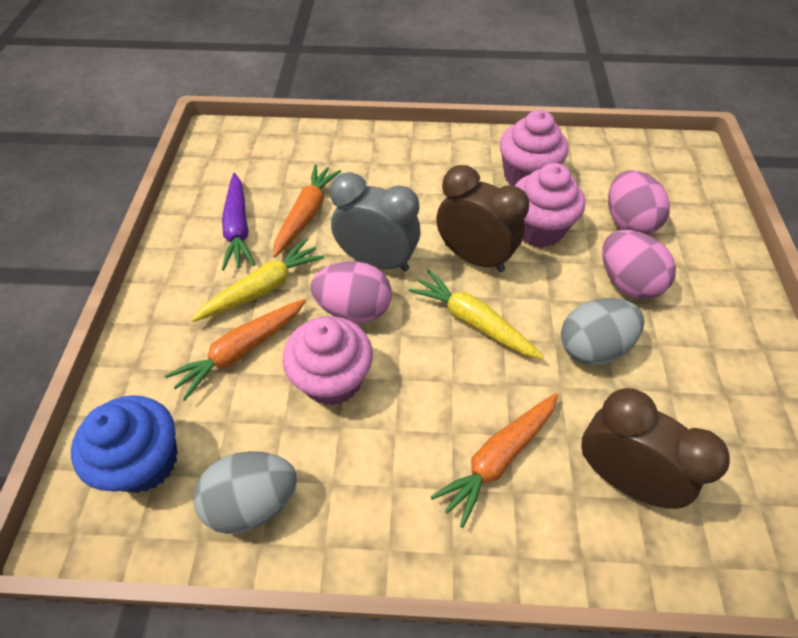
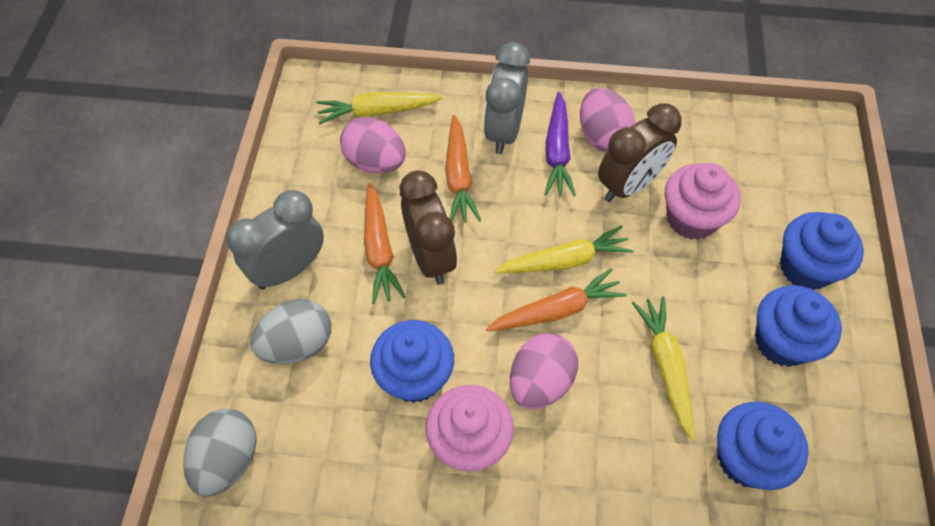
blue cupcake: 1 -> 4
grey clock: 1 -> 2
pink cupcake: 3 -> 2
yellow carrot: 2 -> 3

